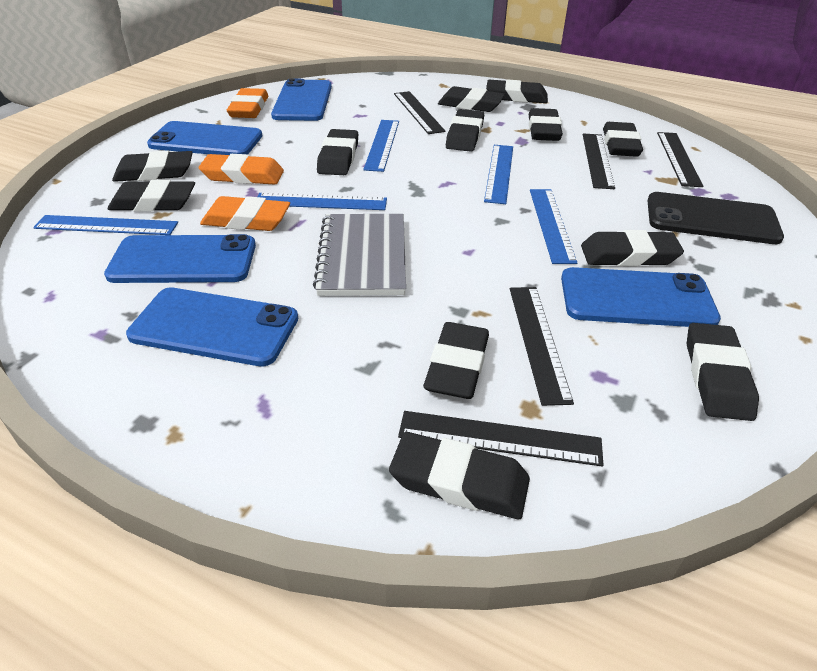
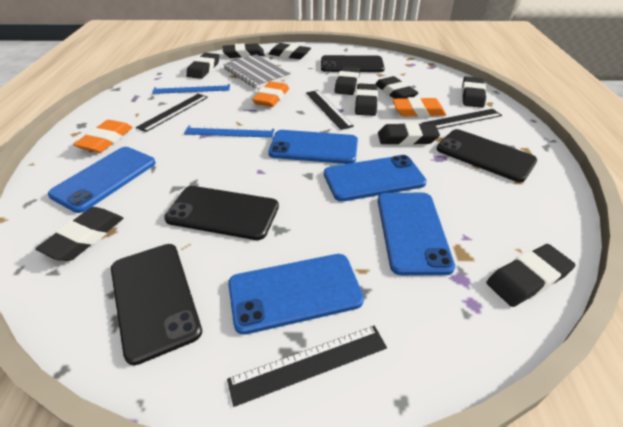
black eraser: 12 -> 10
black phone: 1 -> 4
black ruler: 5 -> 4
blue ruler: 5 -> 2

